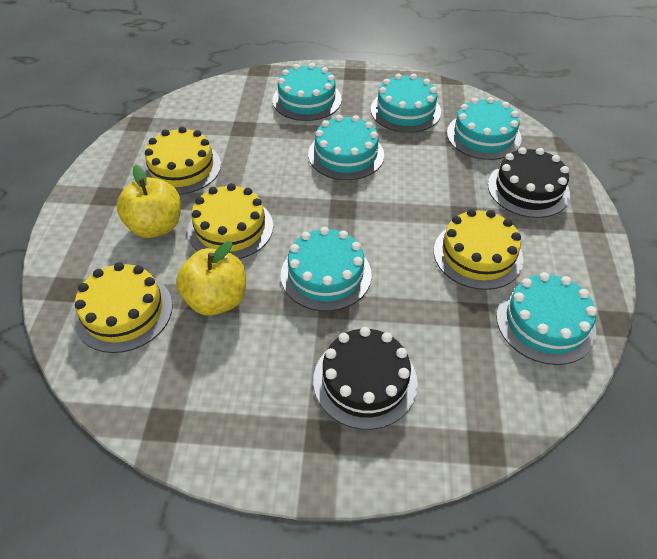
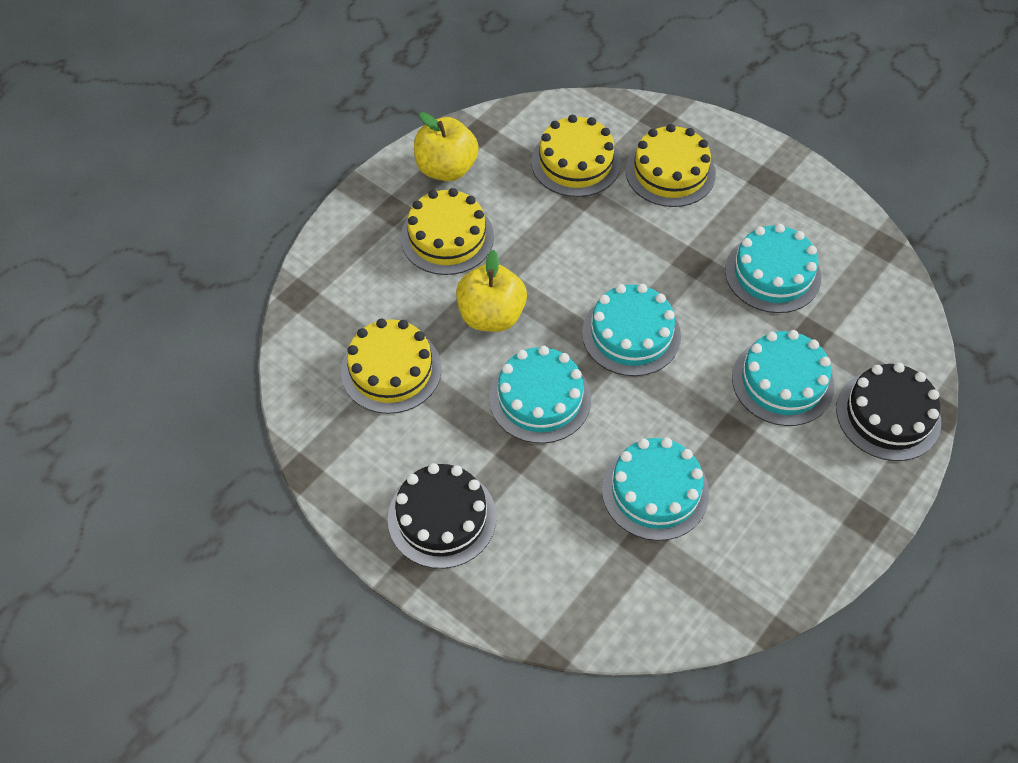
turquoise cake: 6 -> 5

